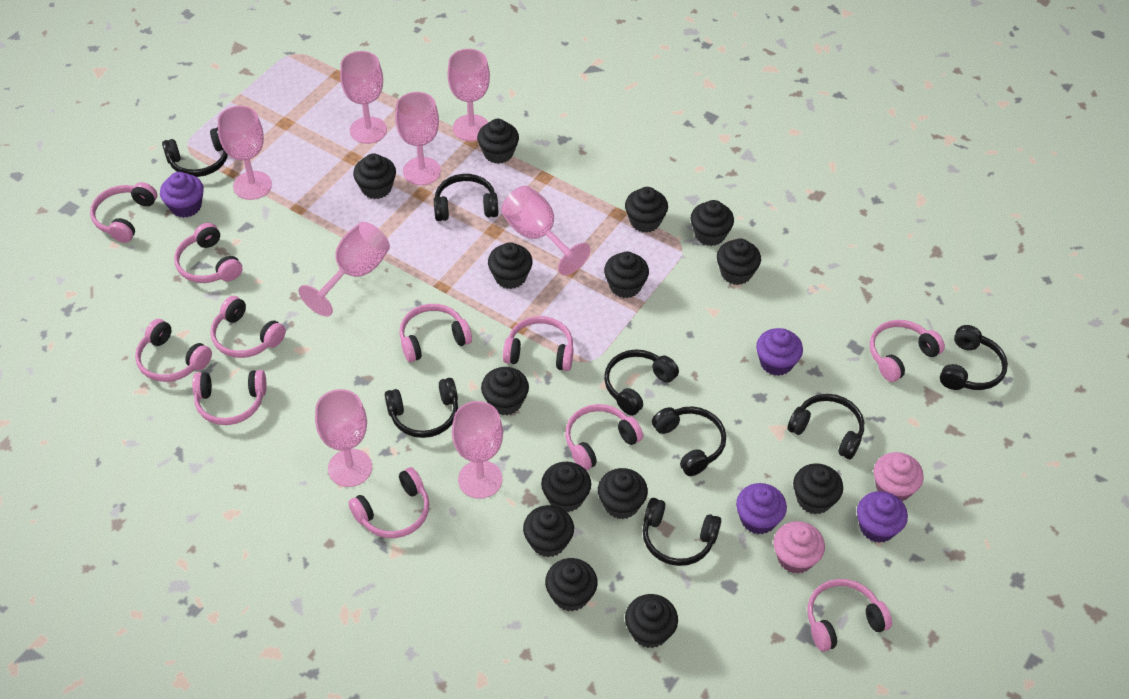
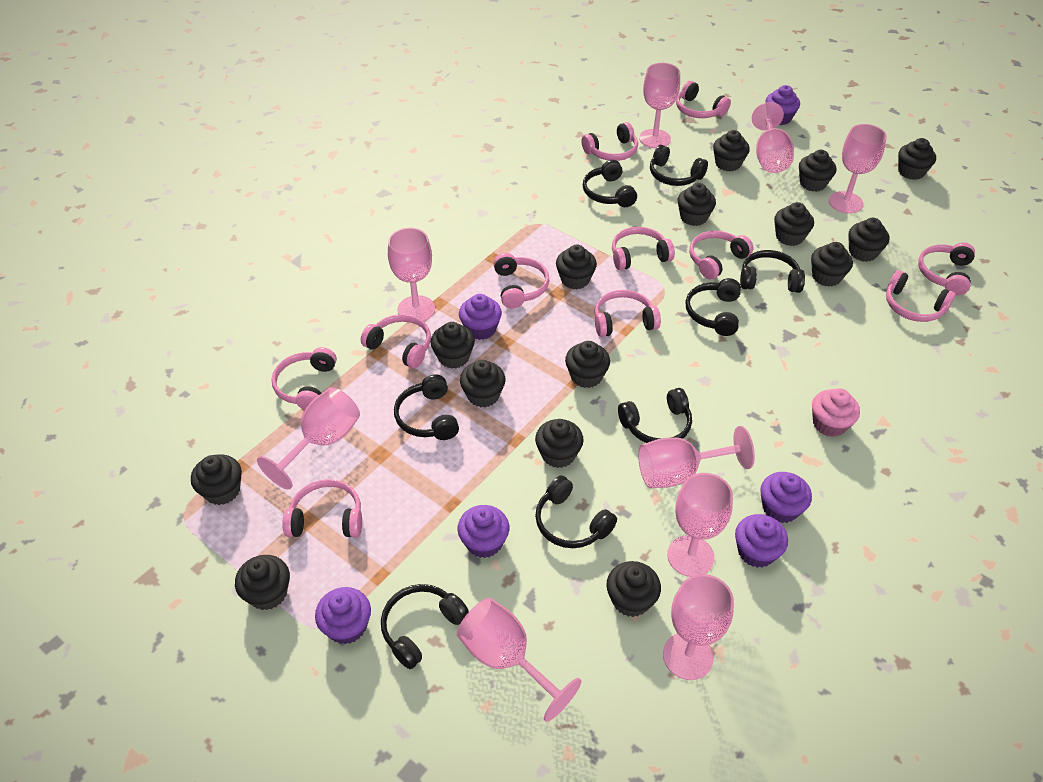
black cupcake: 14 -> 15
pink cupcake: 2 -> 1
pink goblet: 8 -> 9
purple cupcake: 4 -> 6

